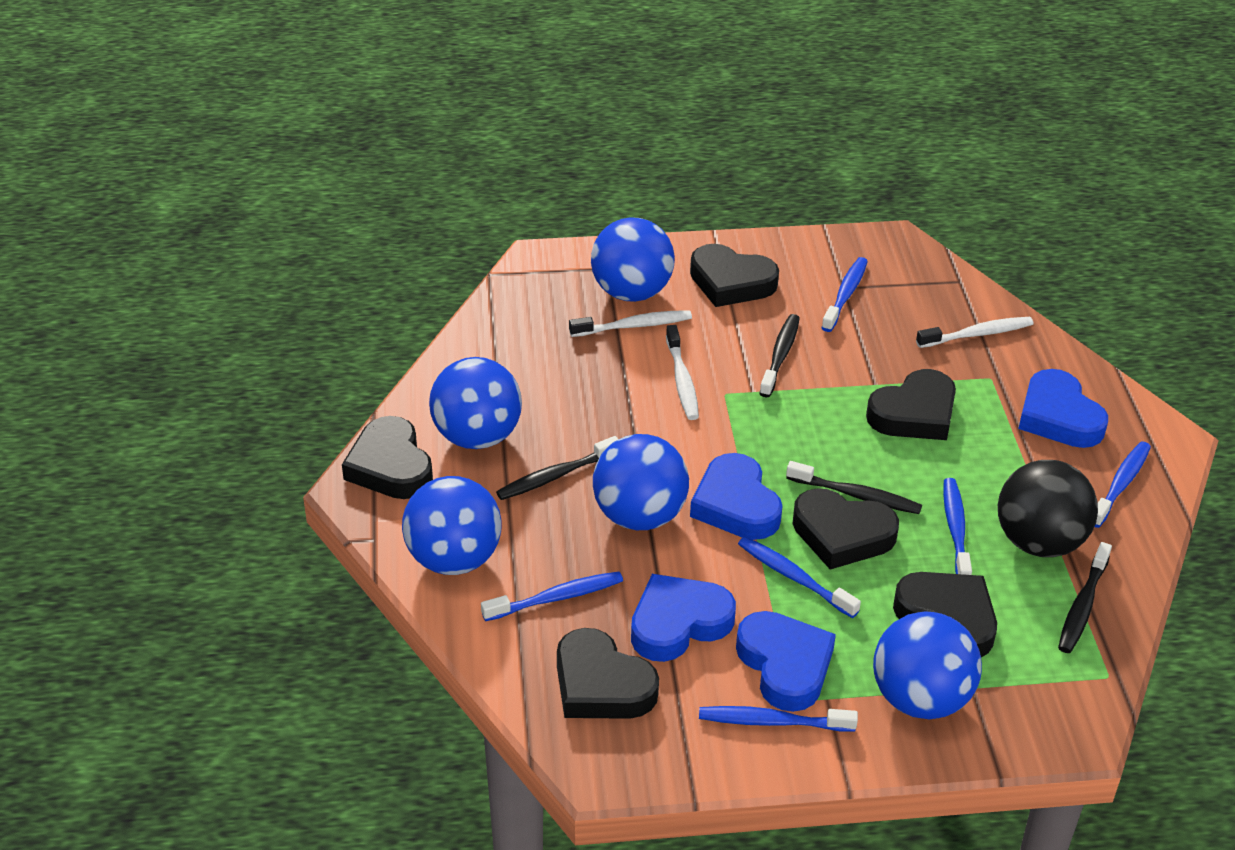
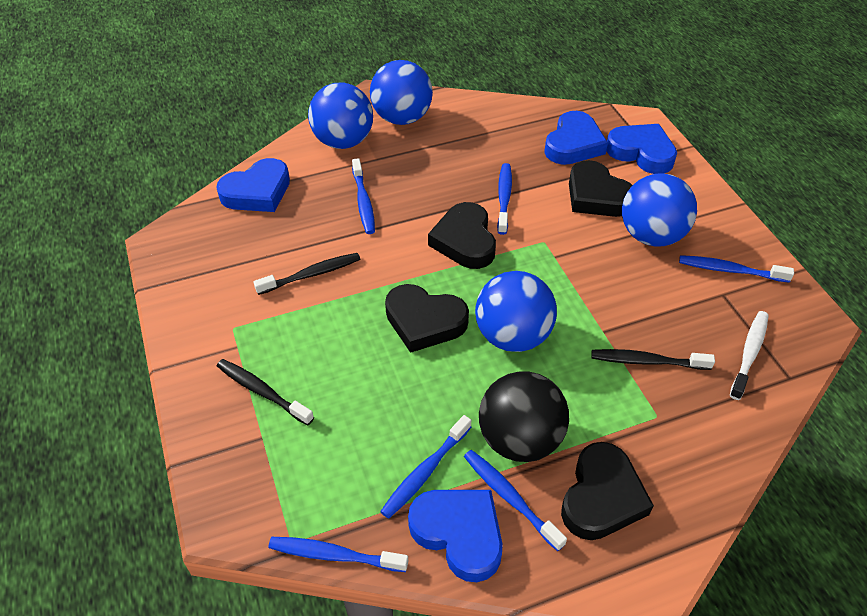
black heart: 6 -> 4
black toothbrush: 4 -> 3
blue ball: 5 -> 4
white toothbrush: 3 -> 1

